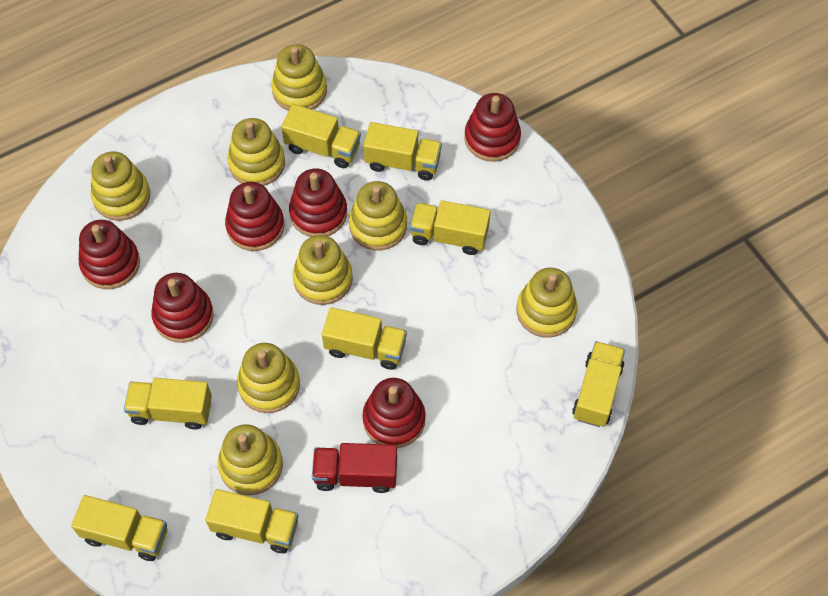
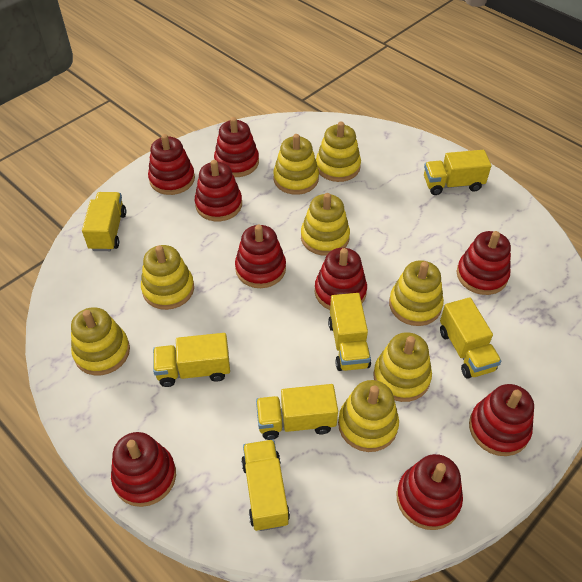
red stacking toy: 6 -> 9
red truck: 1 -> 0
yellow truck: 8 -> 7

